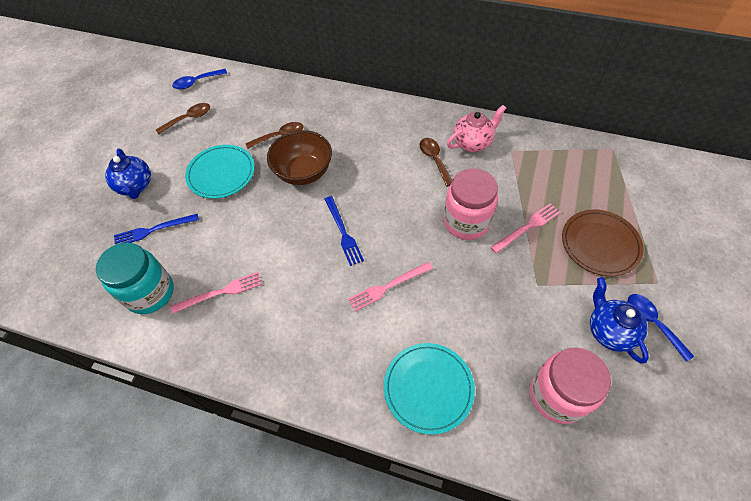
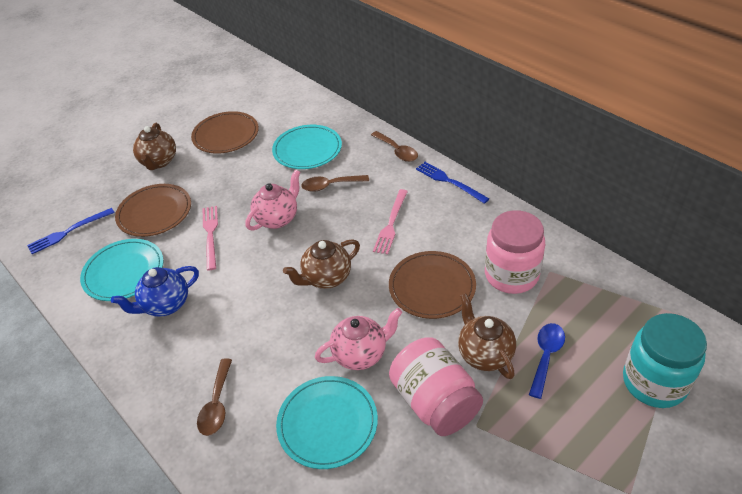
blue spoon: 2 -> 1
blue teapot: 2 -> 1
brown bowl: 1 -> 0
brown plate: 1 -> 3
brown teapot: 0 -> 3
pink fork: 3 -> 2
pink teapot: 1 -> 2
turquoise plate: 2 -> 3

